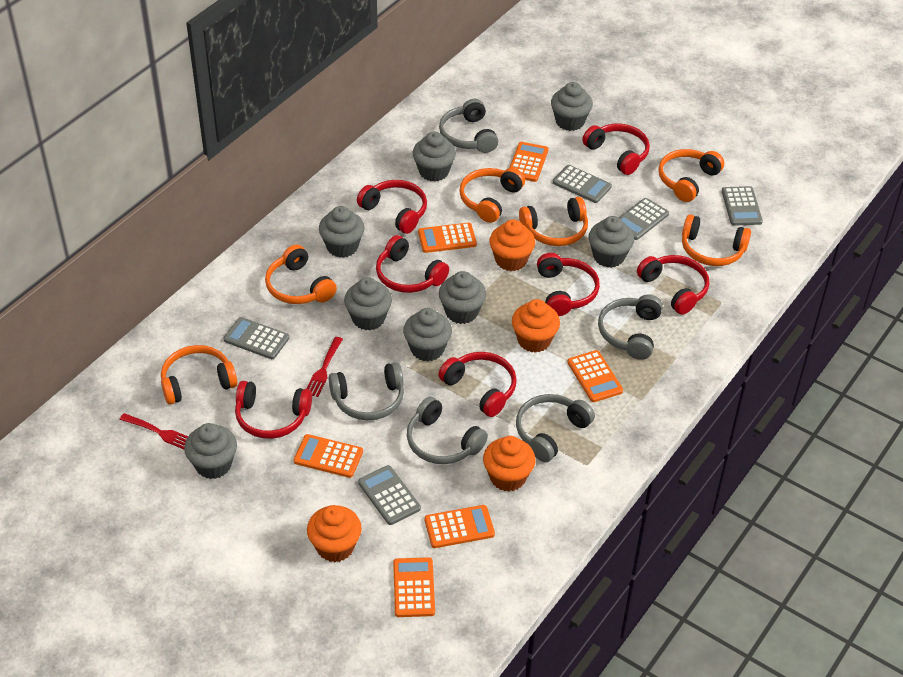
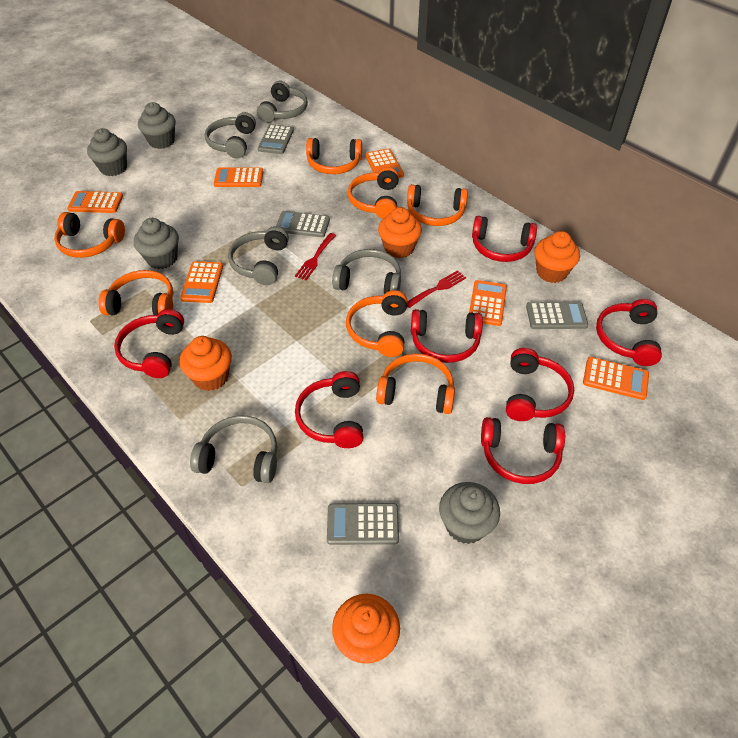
grey calculator: 5 -> 4
grey cupcake: 8 -> 4
orange headphones: 6 -> 7

